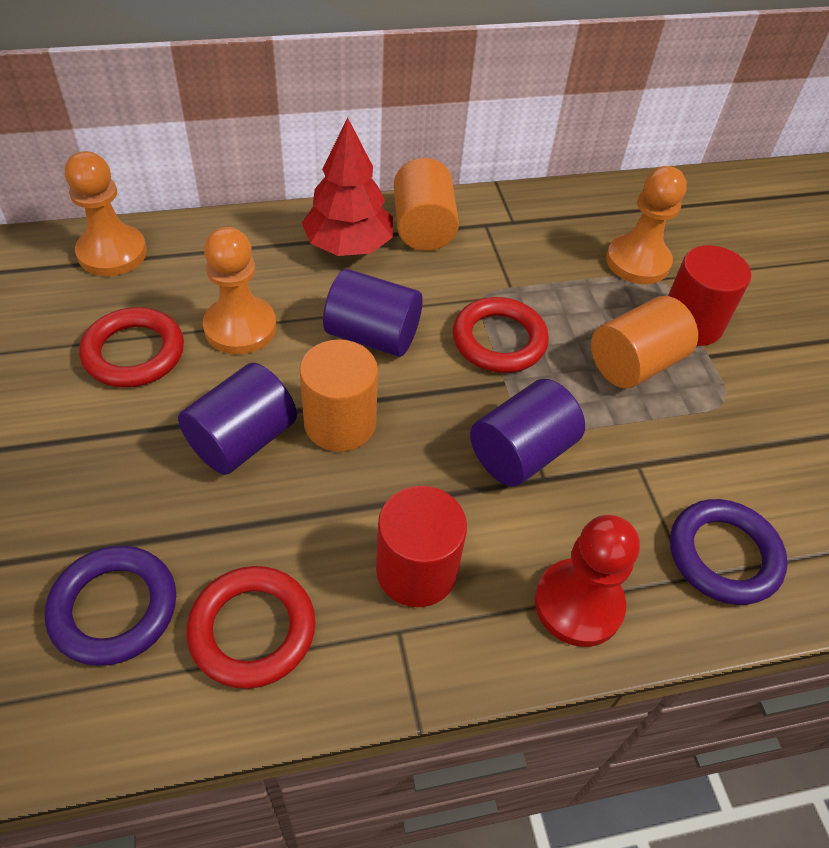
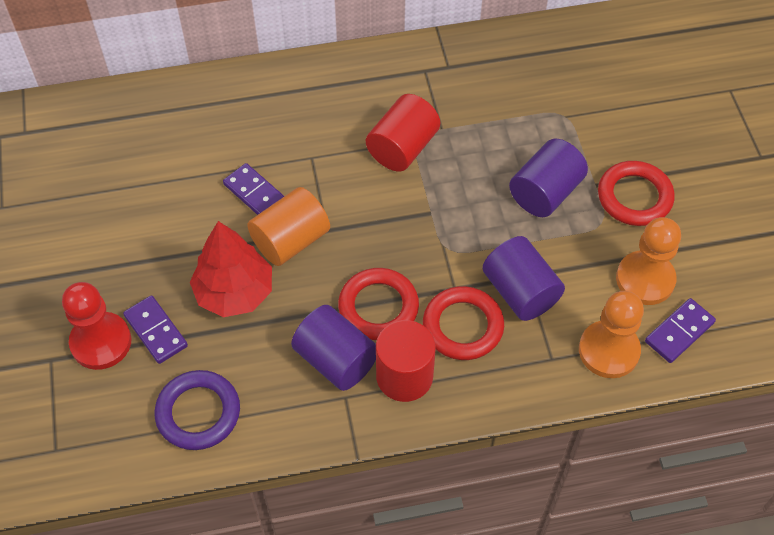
orange cylinder: 3 -> 1
orange pawn: 3 -> 2
purple domino: 0 -> 3
purple ring: 2 -> 1

